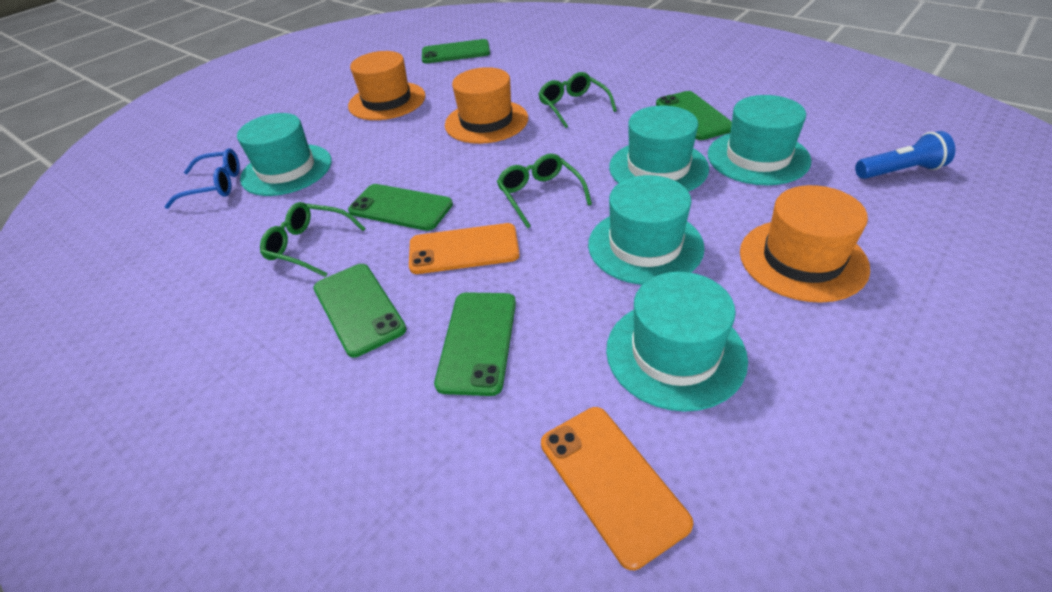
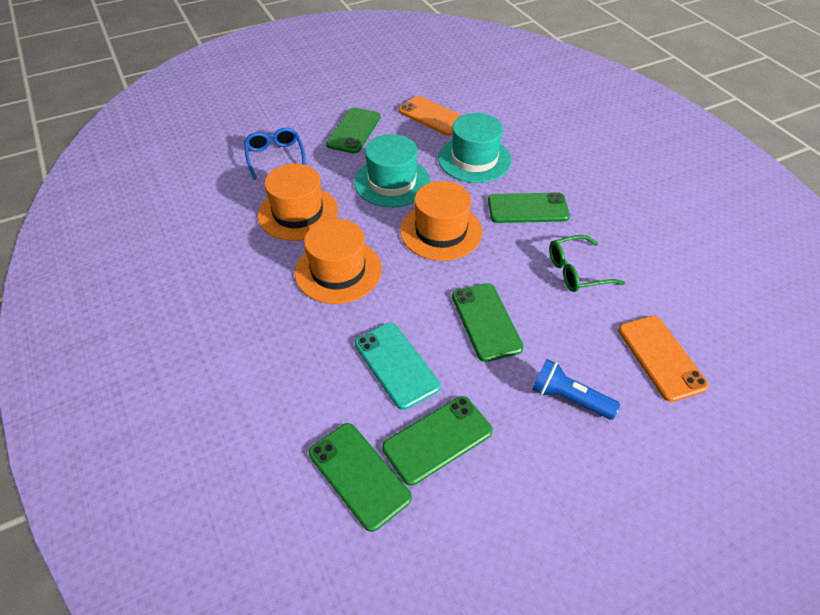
green glasses: 3 -> 1
turquoise hat: 5 -> 2
turquoise phone: 0 -> 1

